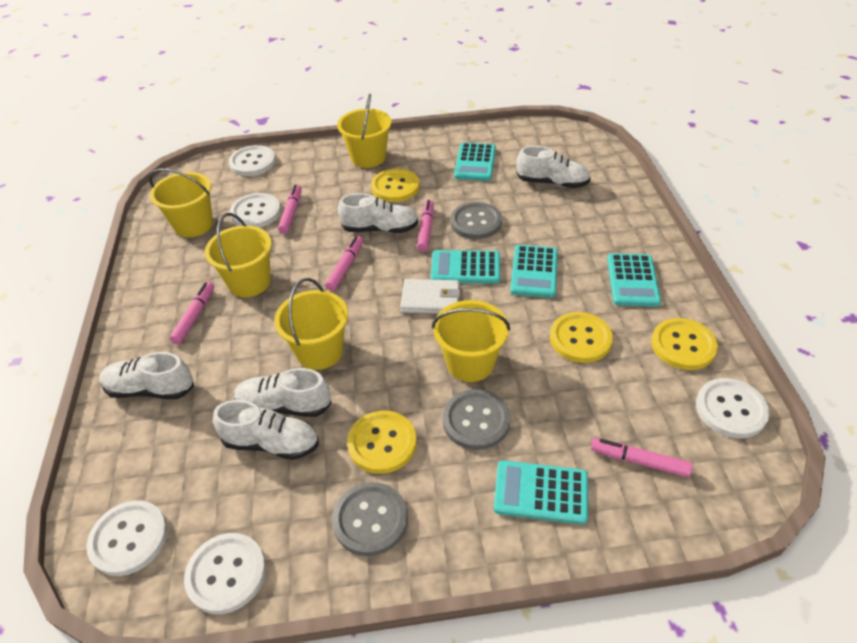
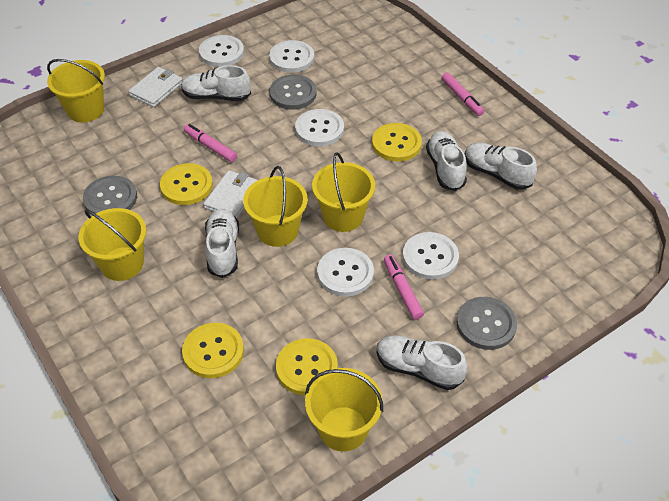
pink marker: 5 -> 3
turquoise calculator: 5 -> 0
white wallet: 1 -> 2

